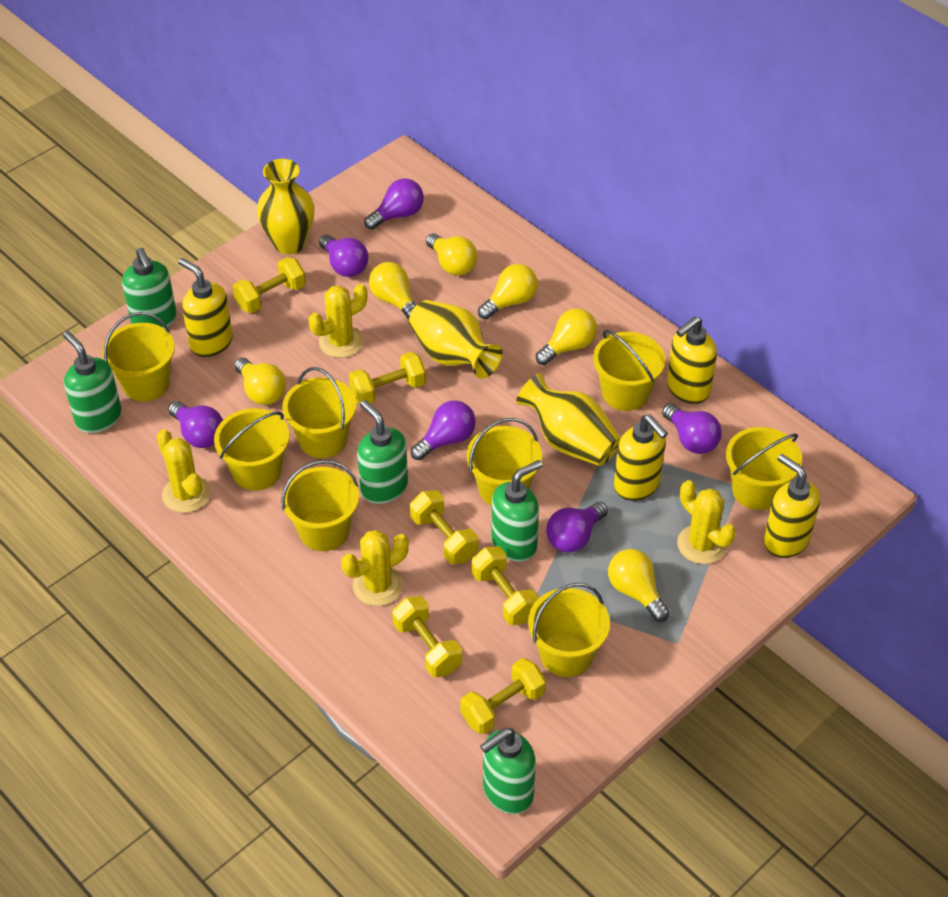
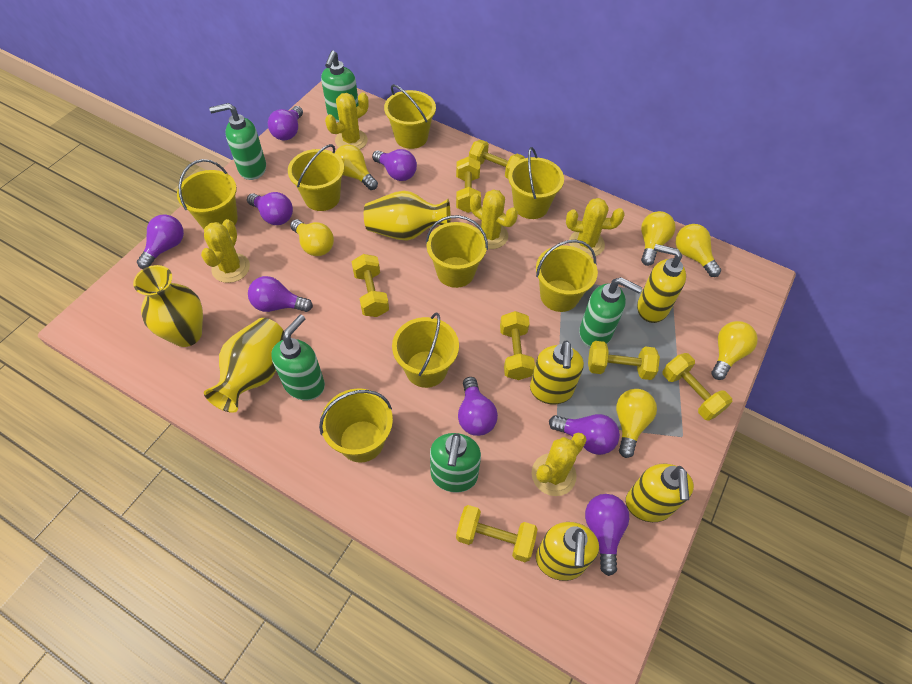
purple light bulb: 6 -> 8
yellow cactus: 4 -> 5
yellow dumbbell: 6 -> 7

